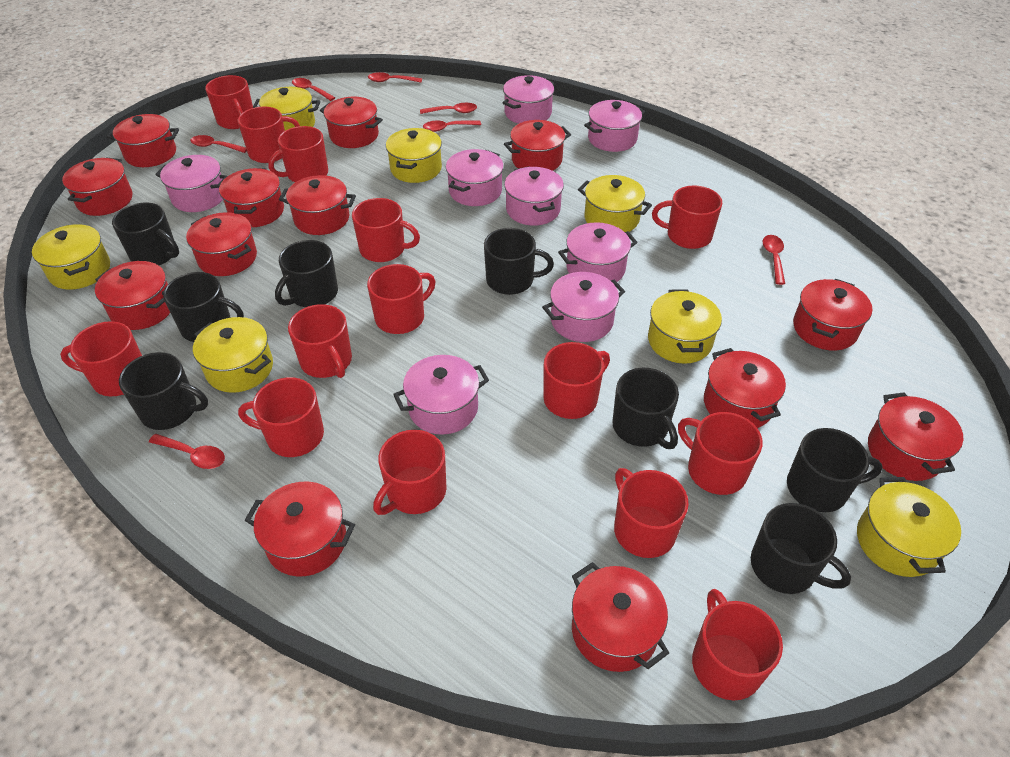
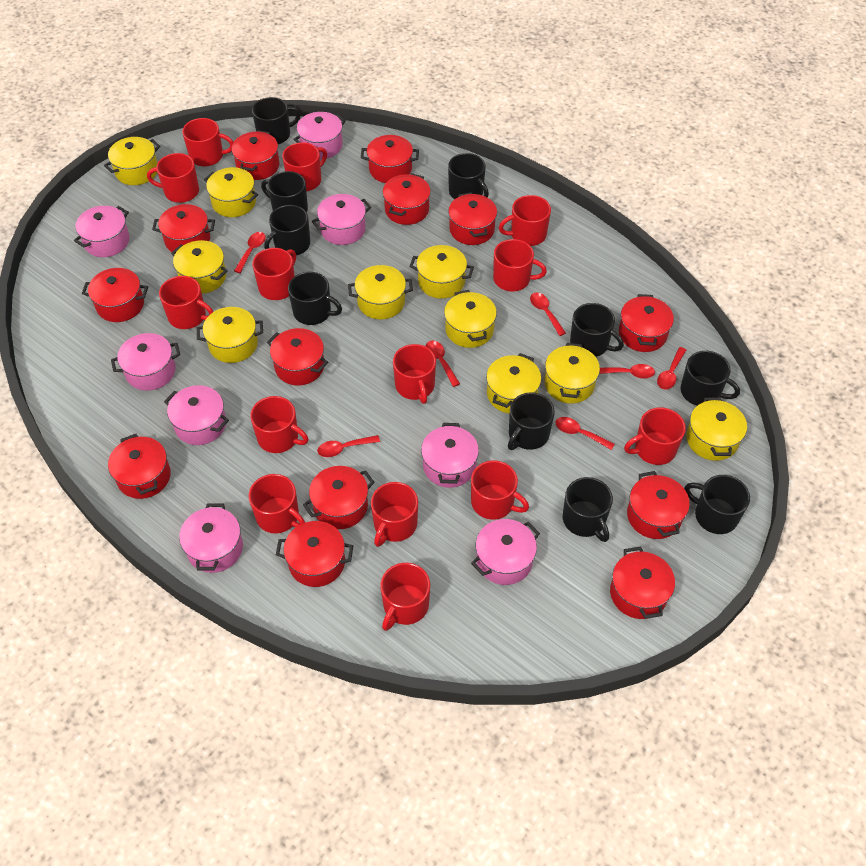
black mug: 8 -> 10
yellow pot: 7 -> 10

